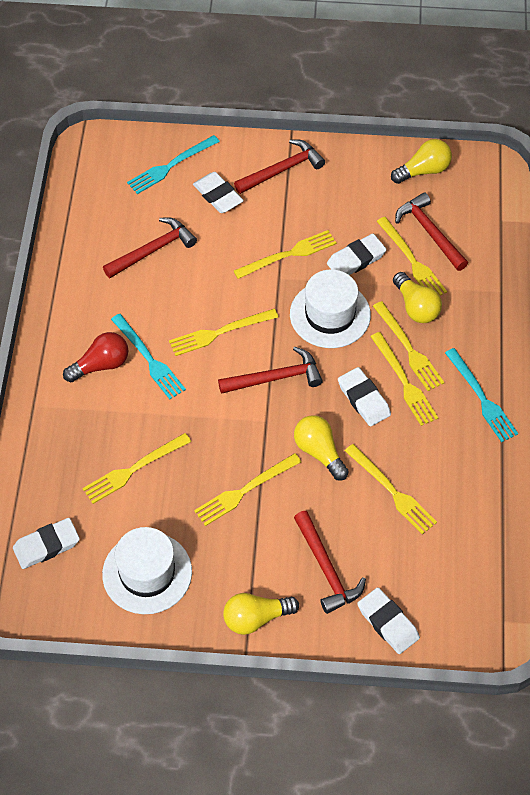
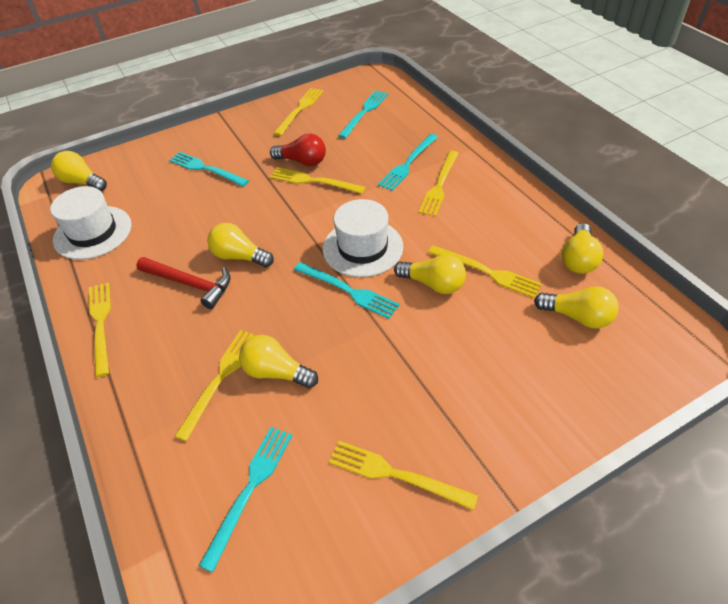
red hammer: 5 -> 1
turquoise fork: 3 -> 5
white eraser: 5 -> 0
yellow fork: 8 -> 7
yellow light bulb: 4 -> 6

